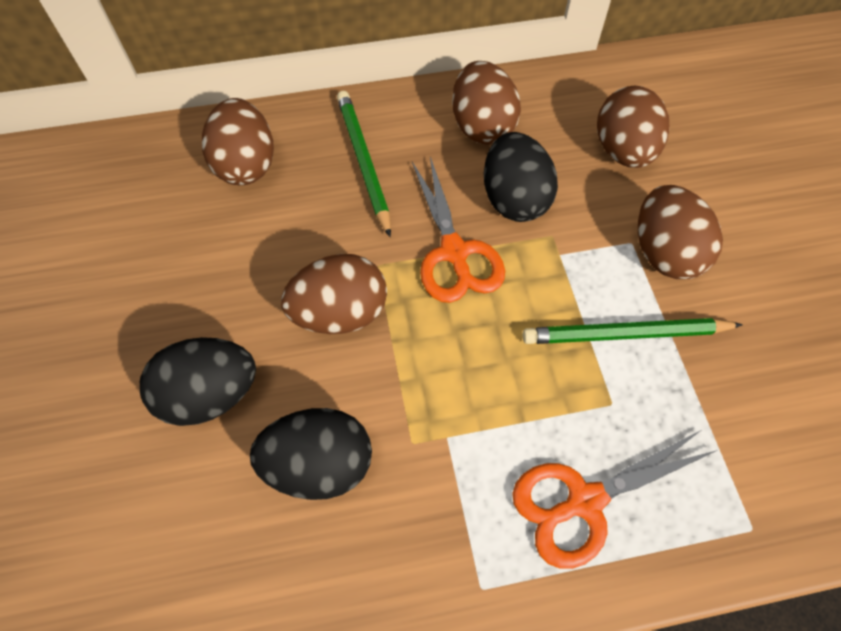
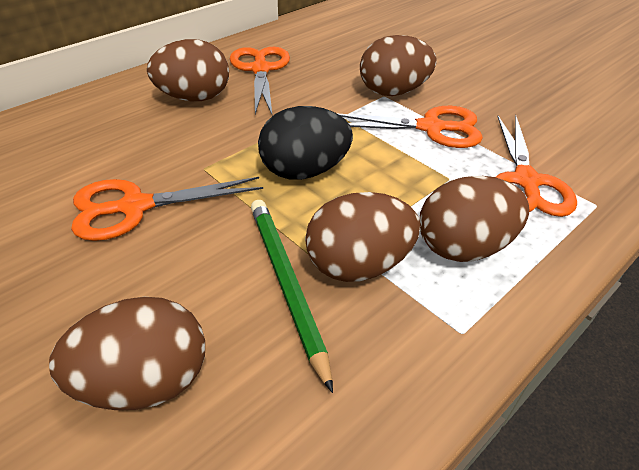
black egg: 3 -> 1
green pencil: 2 -> 1
orange scissors: 2 -> 4

